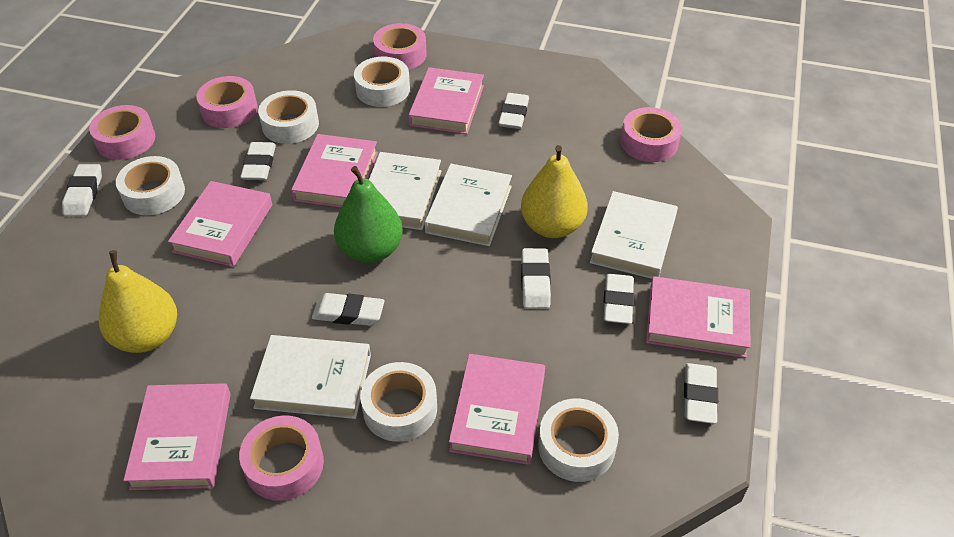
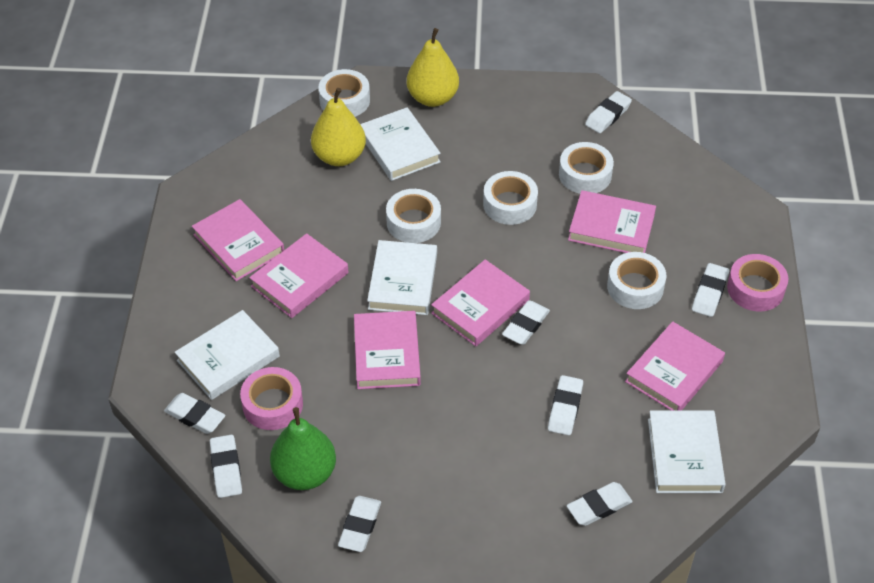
pink tape: 5 -> 2
white eraser: 7 -> 8

